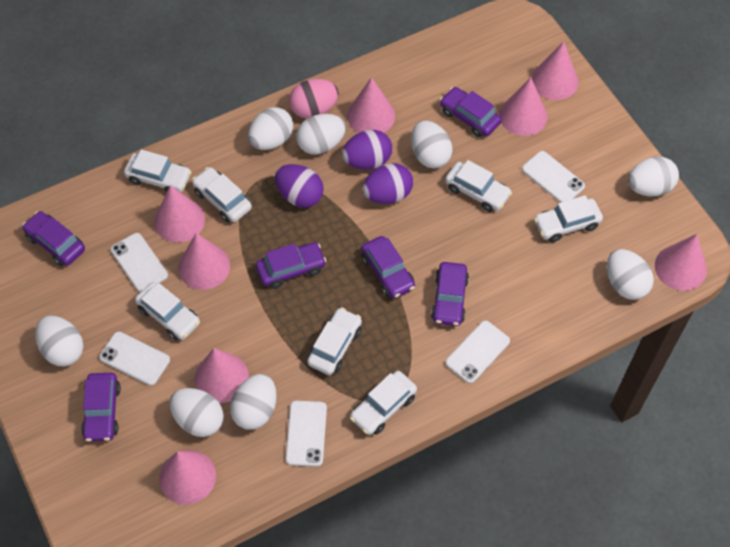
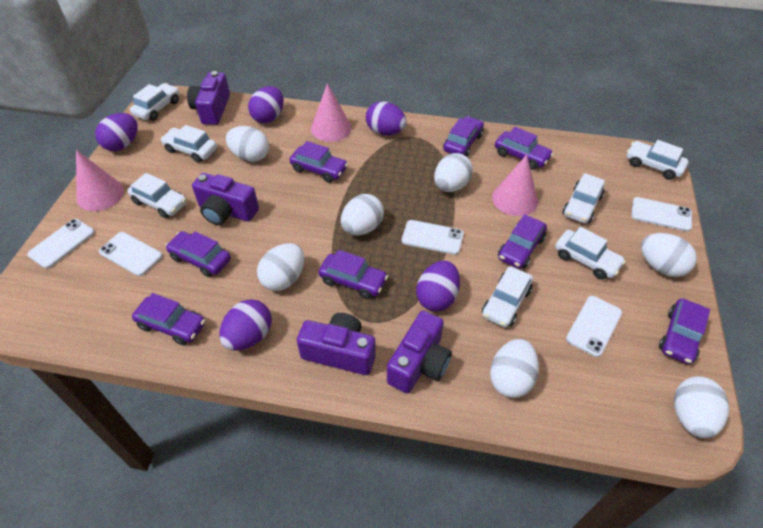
pink cone: 8 -> 3
pink egg: 1 -> 0
purple camera: 0 -> 4
purple car: 6 -> 8
purple egg: 3 -> 5
white egg: 8 -> 7

